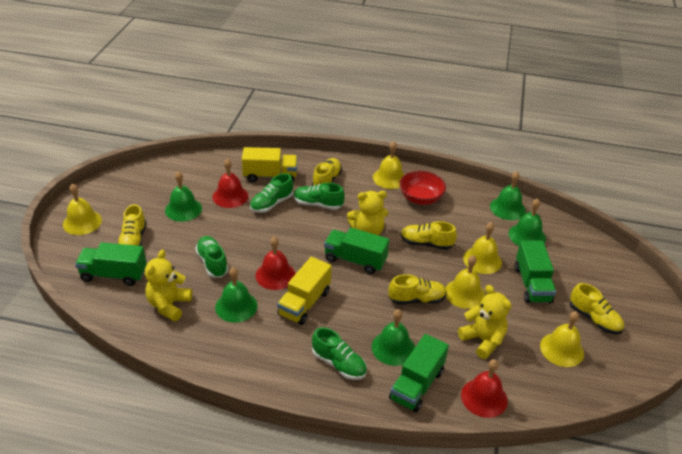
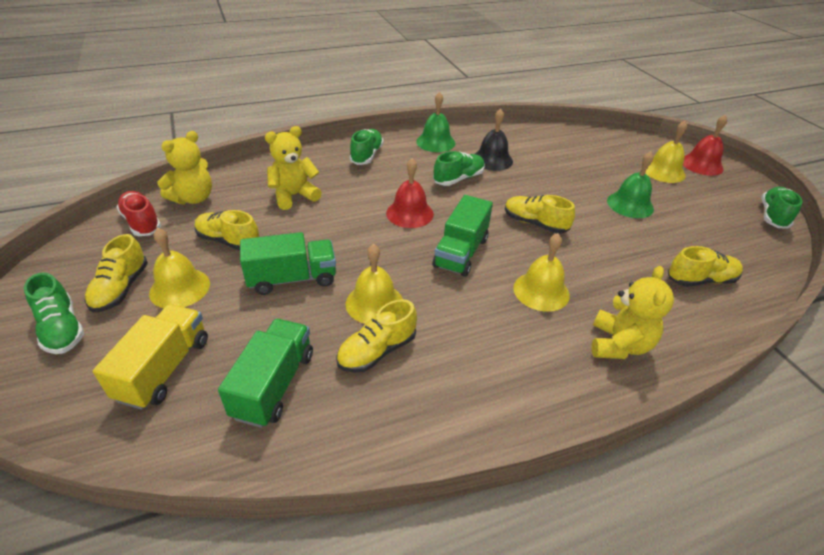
black bell: 0 -> 1
green bell: 5 -> 2
green truck: 4 -> 3
red bell: 3 -> 2
red bowl: 1 -> 0
red shoe: 0 -> 1
yellow bell: 5 -> 4
yellow truck: 2 -> 1

